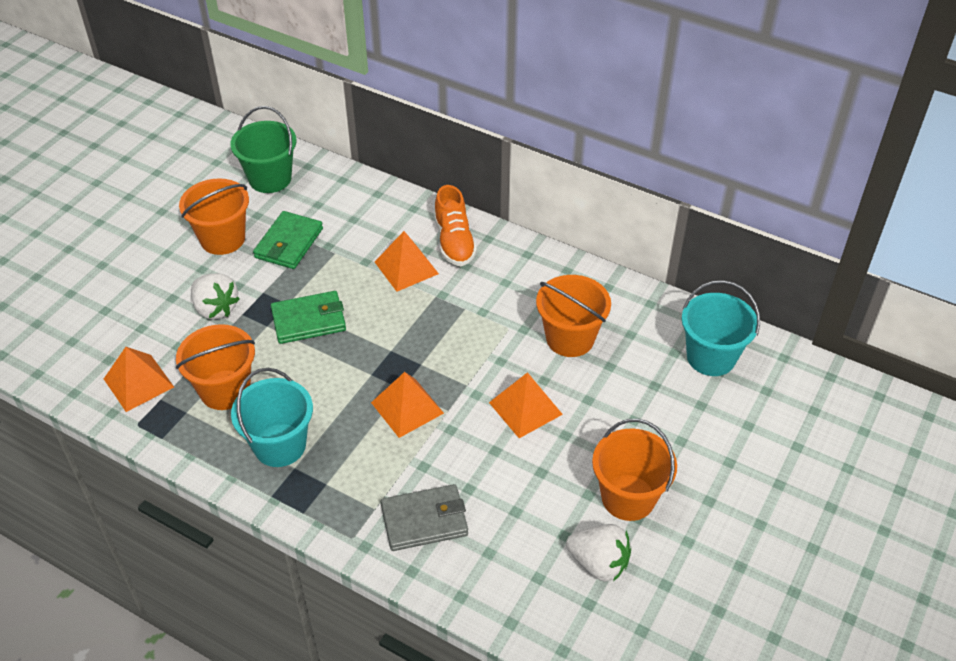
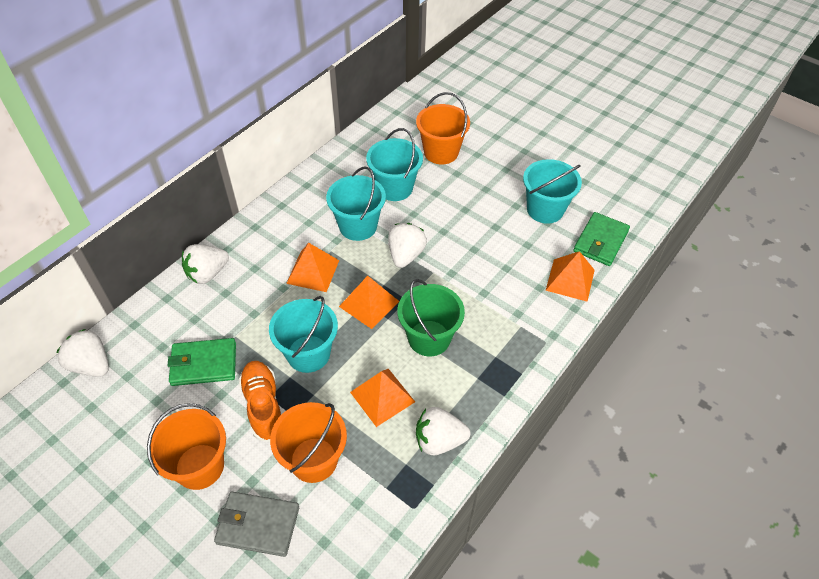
orange bucket: 4 -> 3
turquoise bucket: 2 -> 4
white strawberry: 2 -> 4

